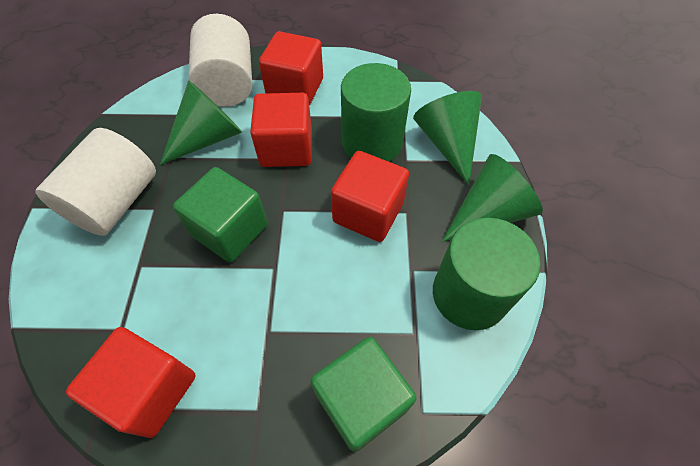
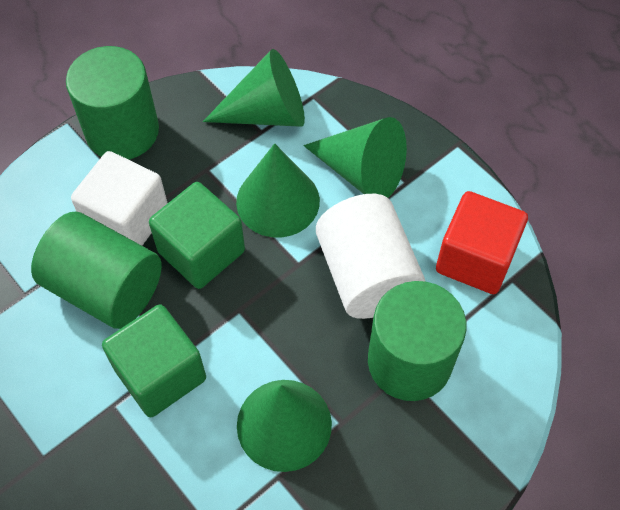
green cone: 3 -> 4
green cylinder: 2 -> 3
red cube: 4 -> 1
white cube: 0 -> 1
white cylinder: 2 -> 1

